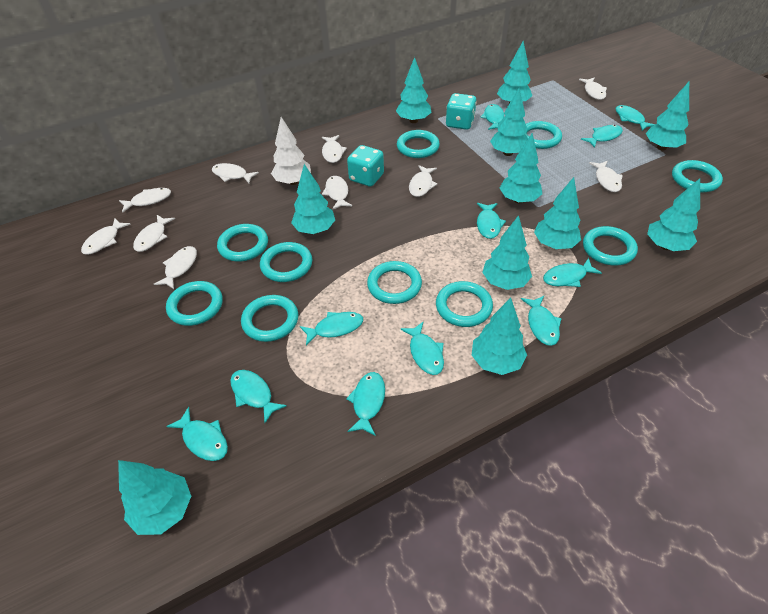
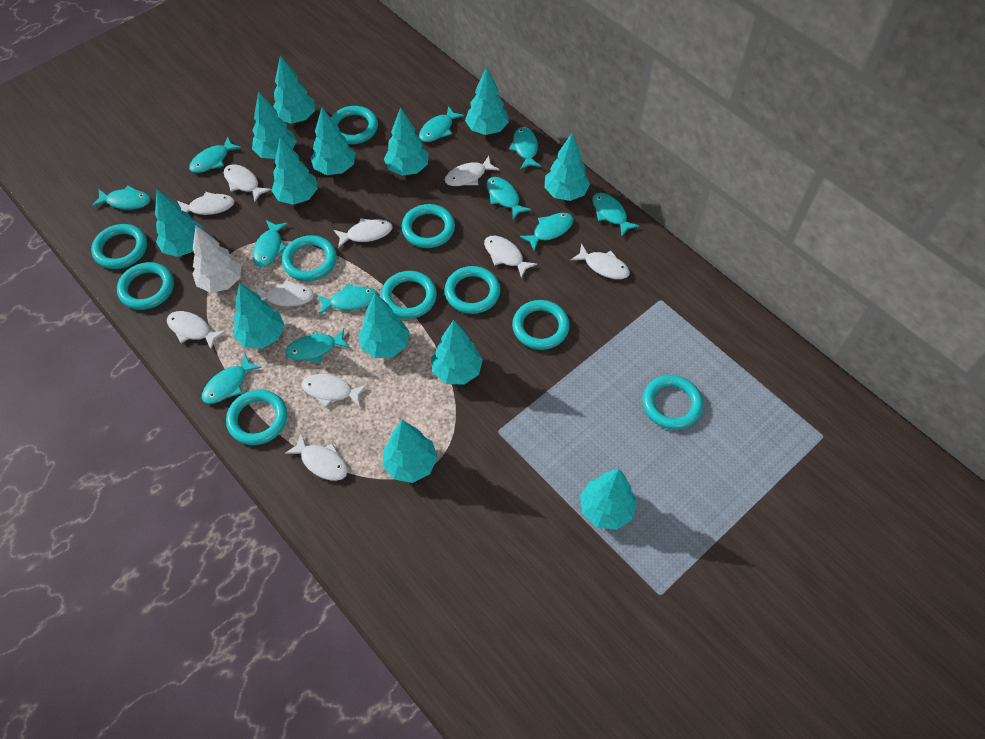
turquoise dice: 2 -> 0
turquoise tree: 11 -> 13

